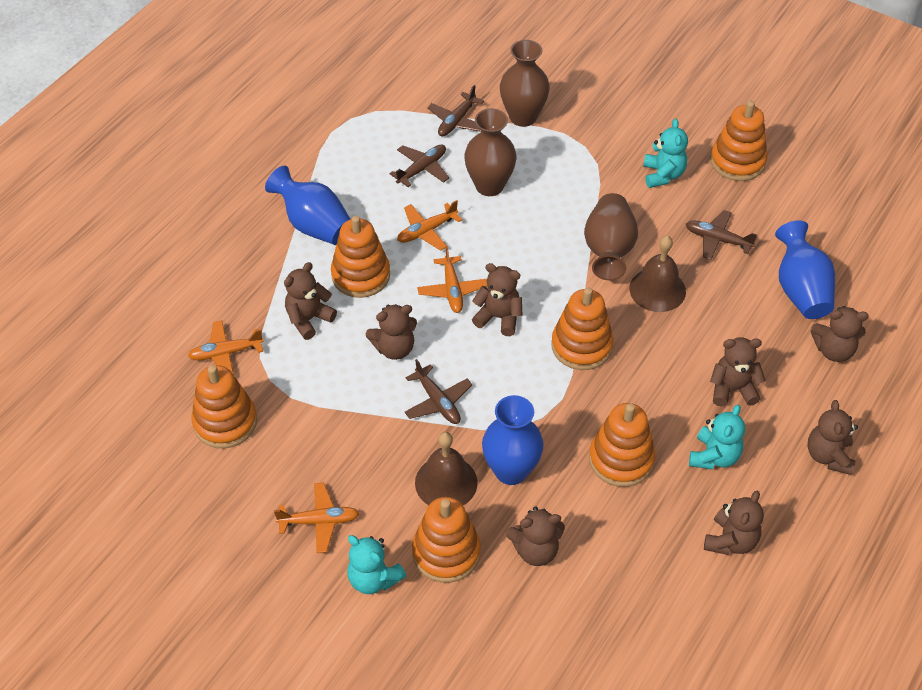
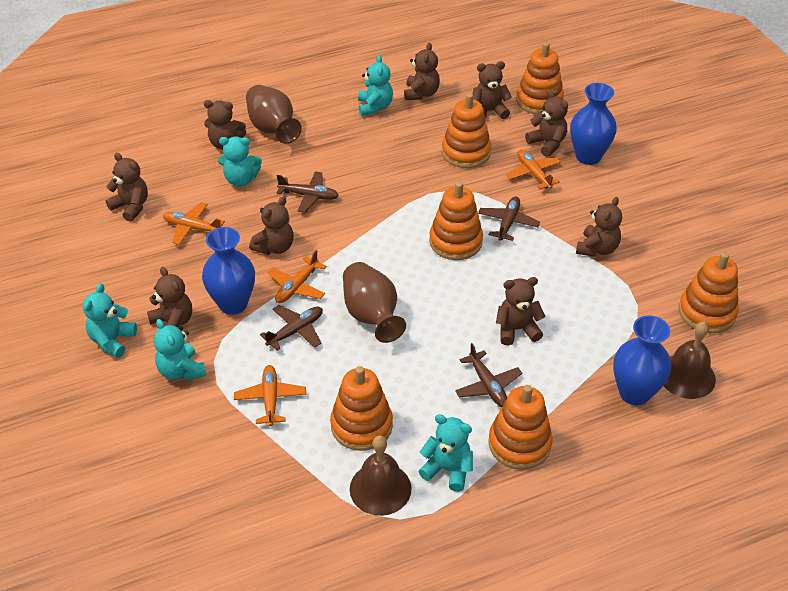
brown teddy bear: 8 -> 9
brown vase: 3 -> 2
turquoise teddy bear: 3 -> 5

